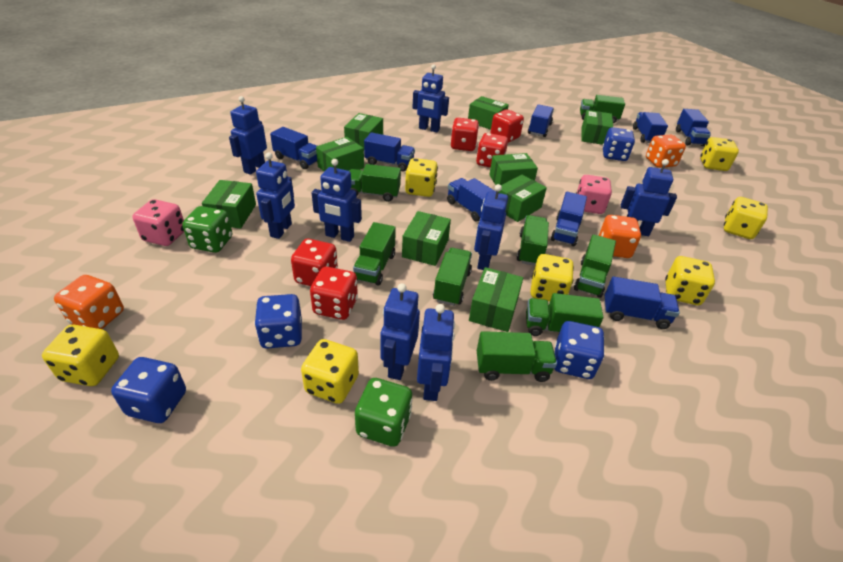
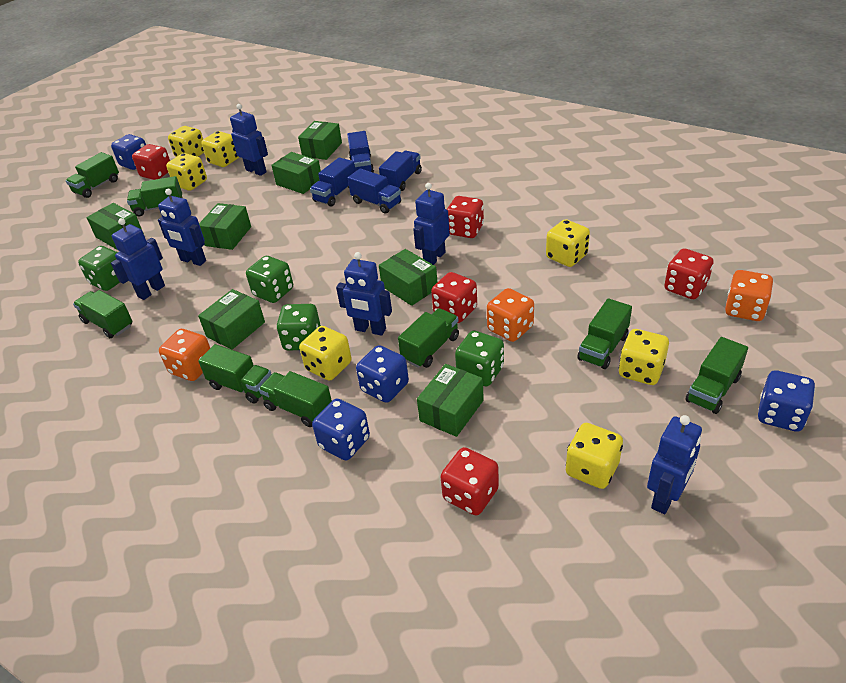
blue robot: 8 -> 6
blue truck: 8 -> 4
green box: 9 -> 7
green dice: 2 -> 4
pink dice: 2 -> 0

